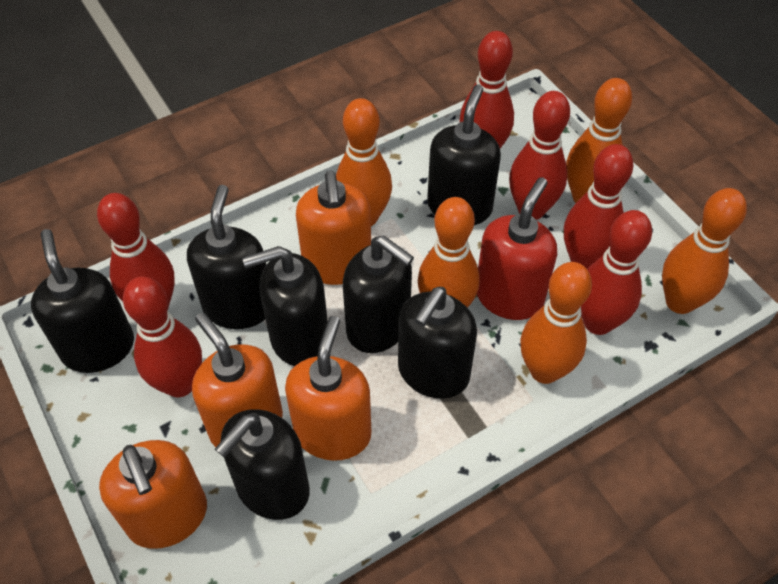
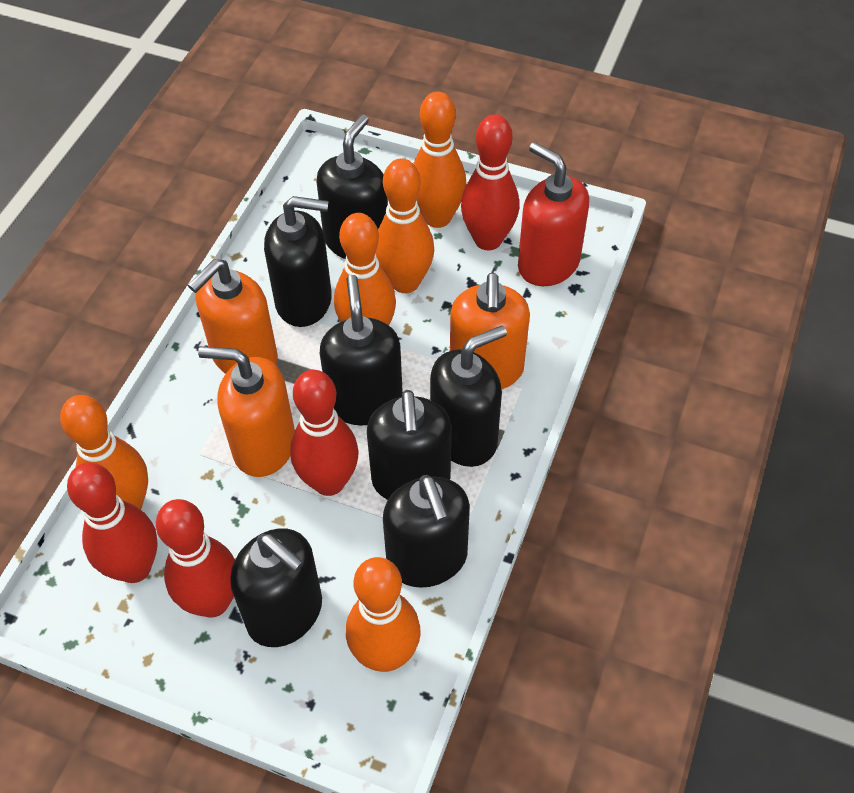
orange soap dispenser: 4 -> 3
red bowling pin: 6 -> 4

